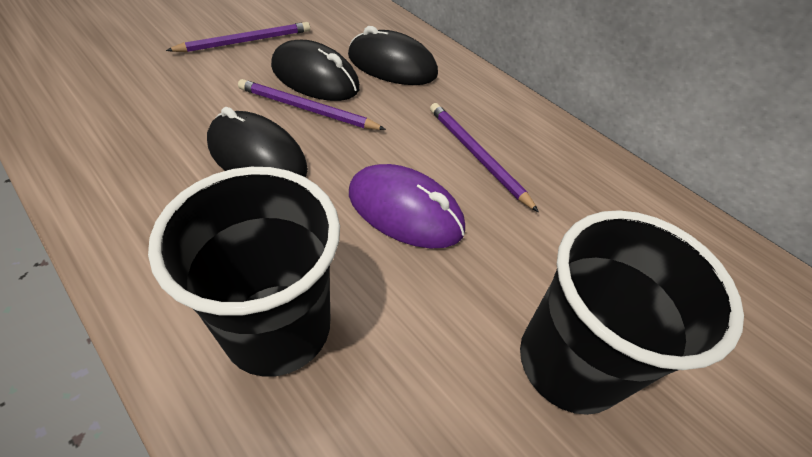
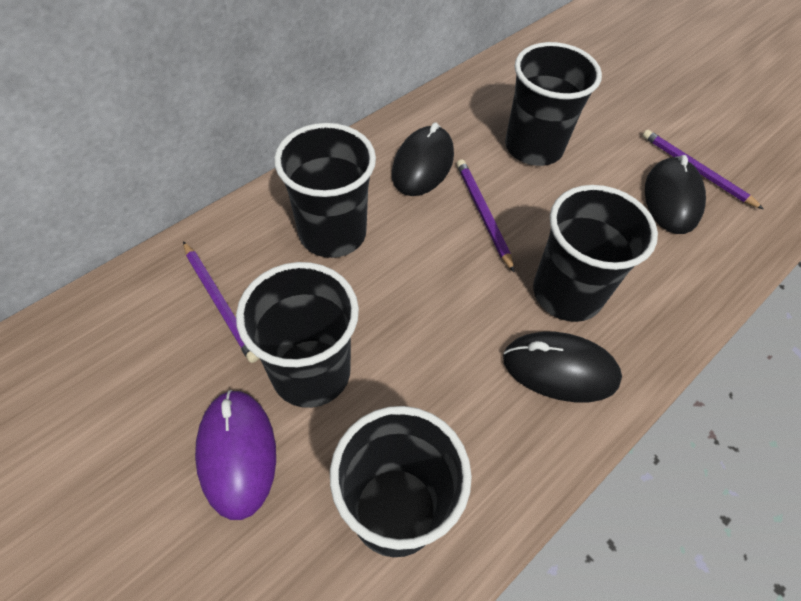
black cup: 2 -> 5

